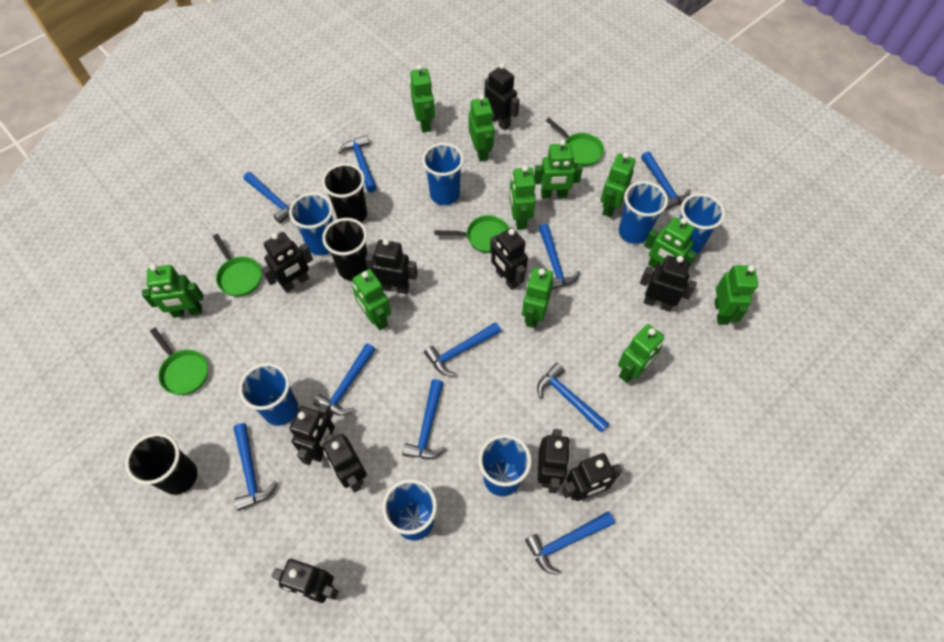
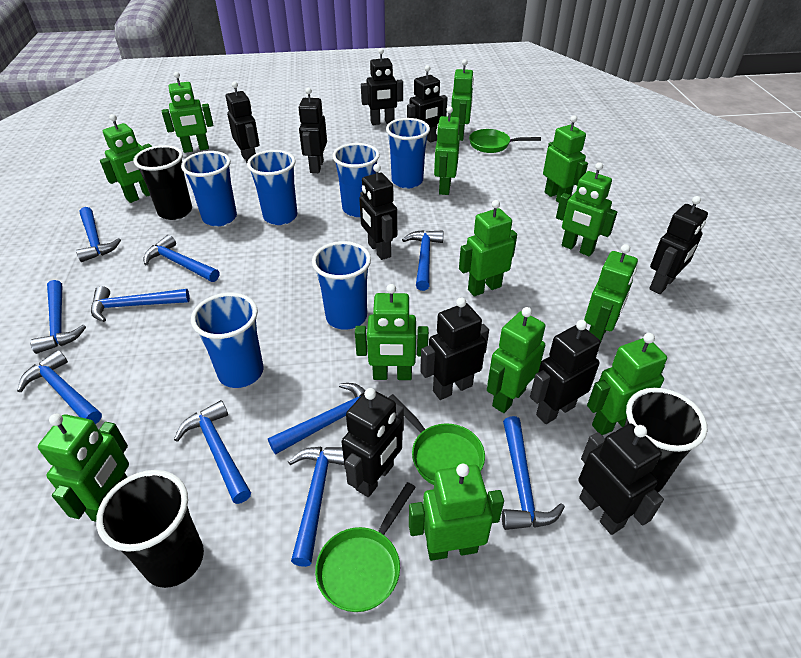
blue cup: 7 -> 6
green pan: 4 -> 3
green robot: 11 -> 13

